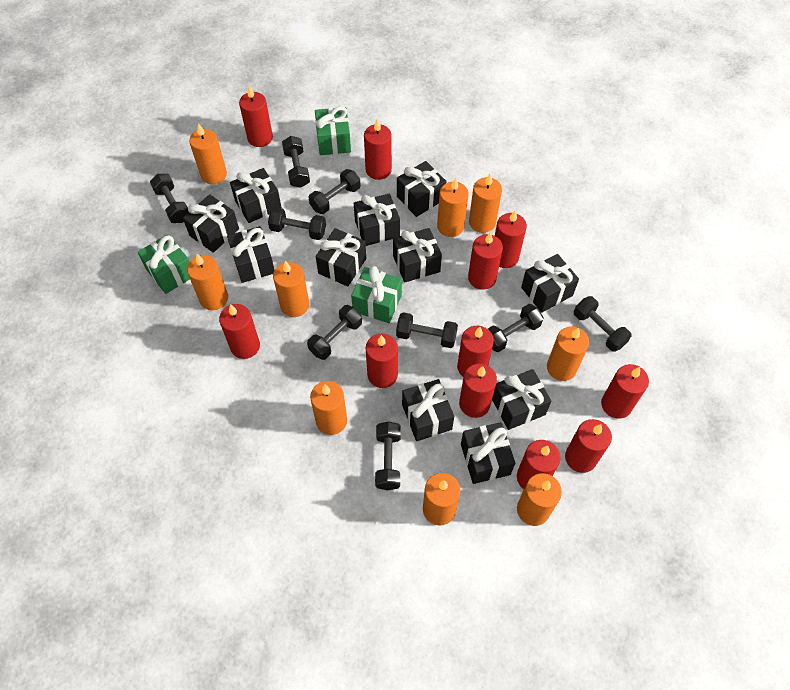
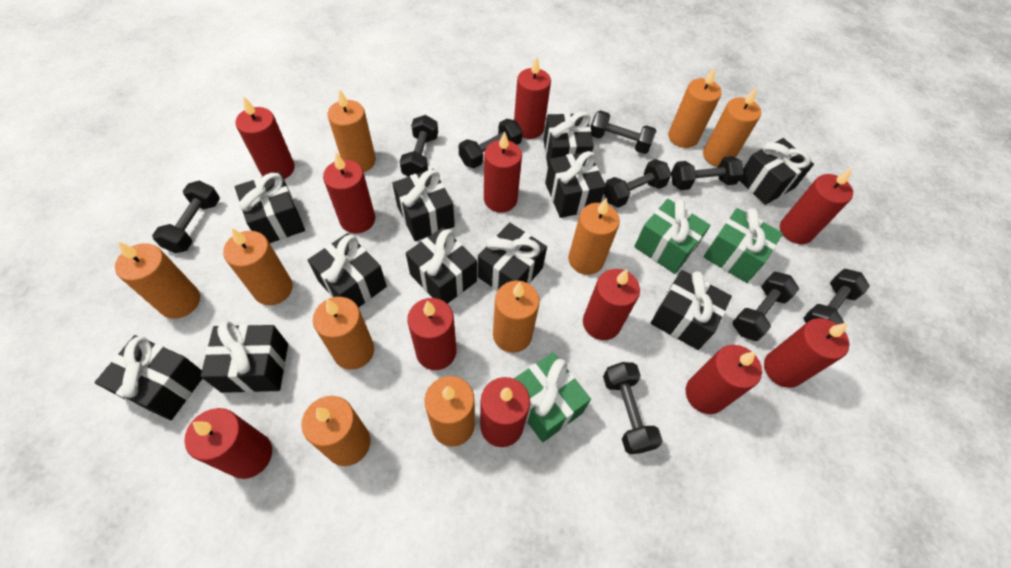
orange candle: 9 -> 10

